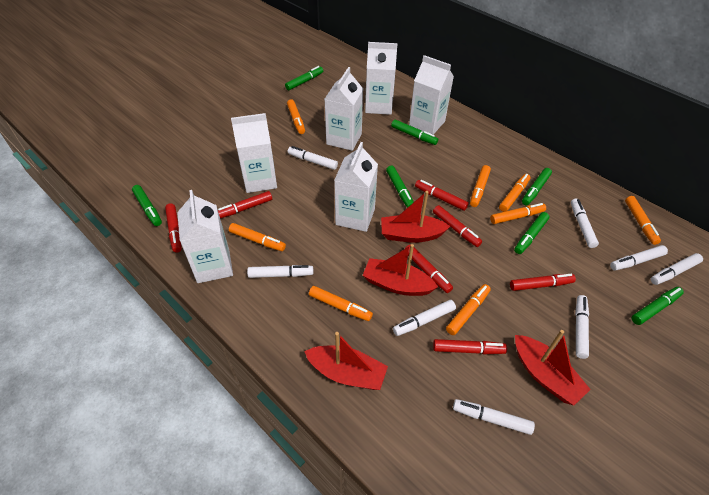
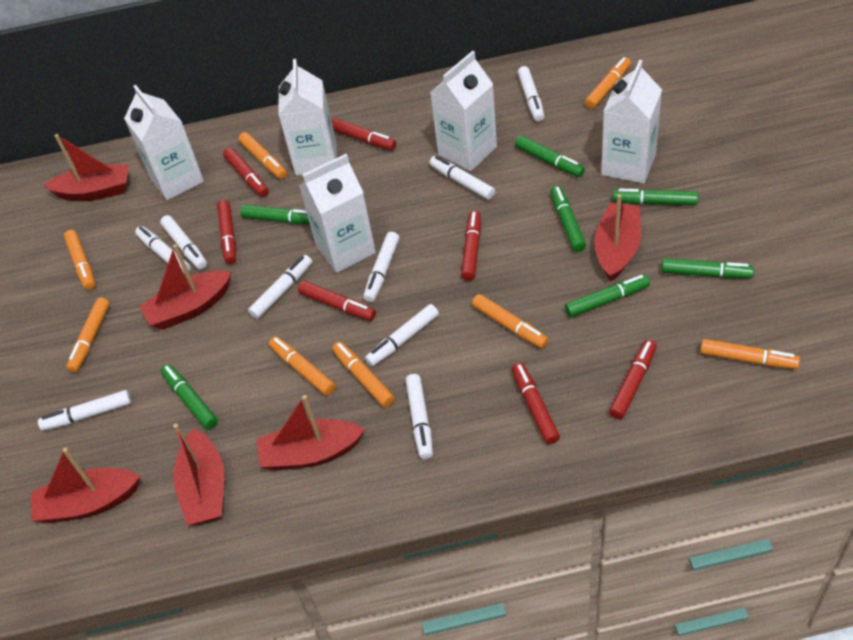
red boat: 4 -> 6
white carton: 6 -> 5
white marker: 8 -> 9

